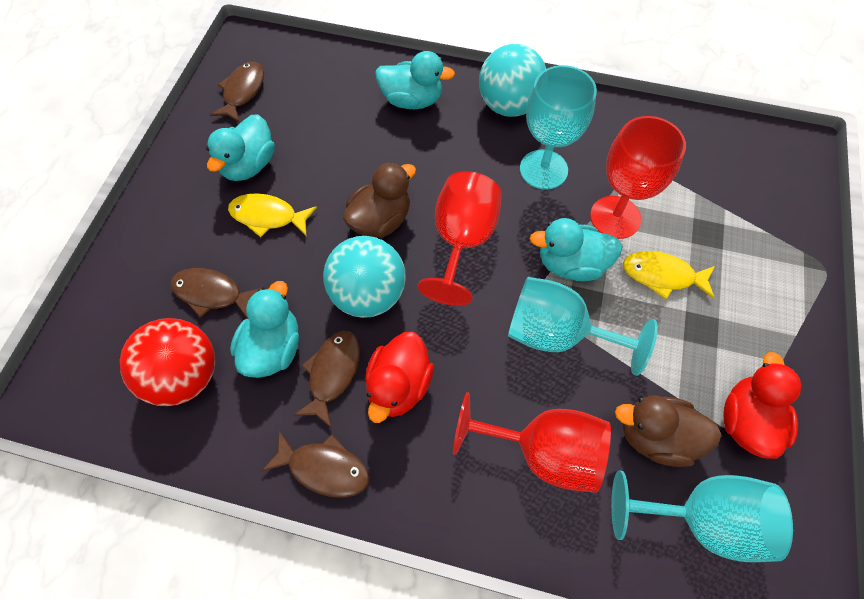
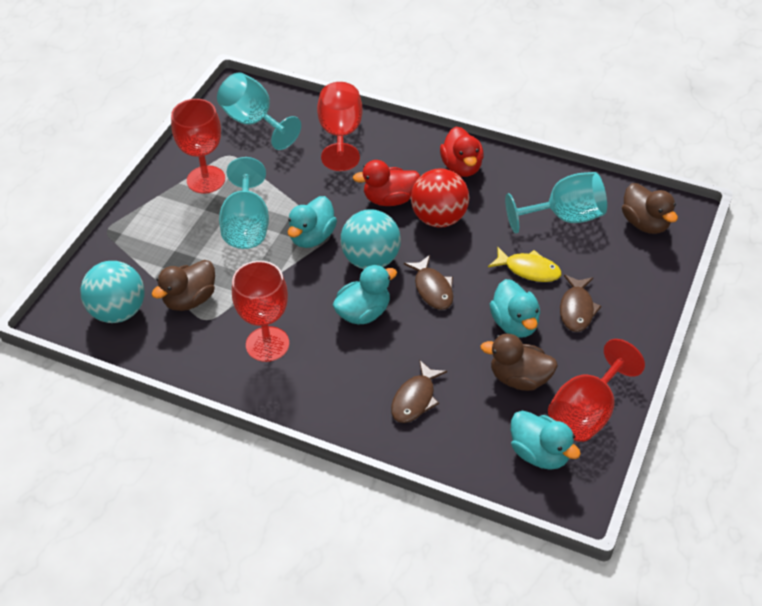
brown duck: 2 -> 3
brown fish: 4 -> 3
red goblet: 3 -> 4
yellow fish: 2 -> 1

